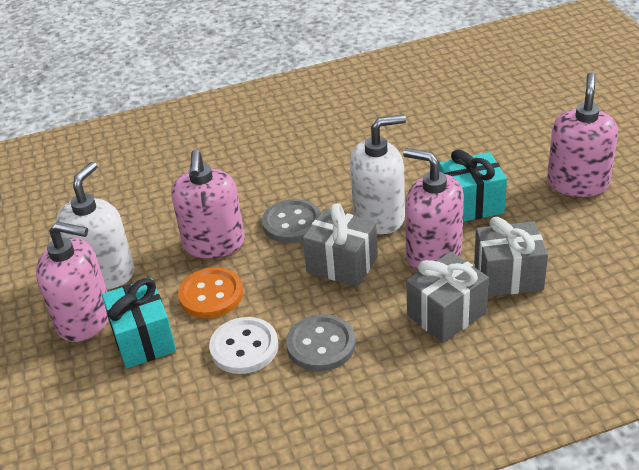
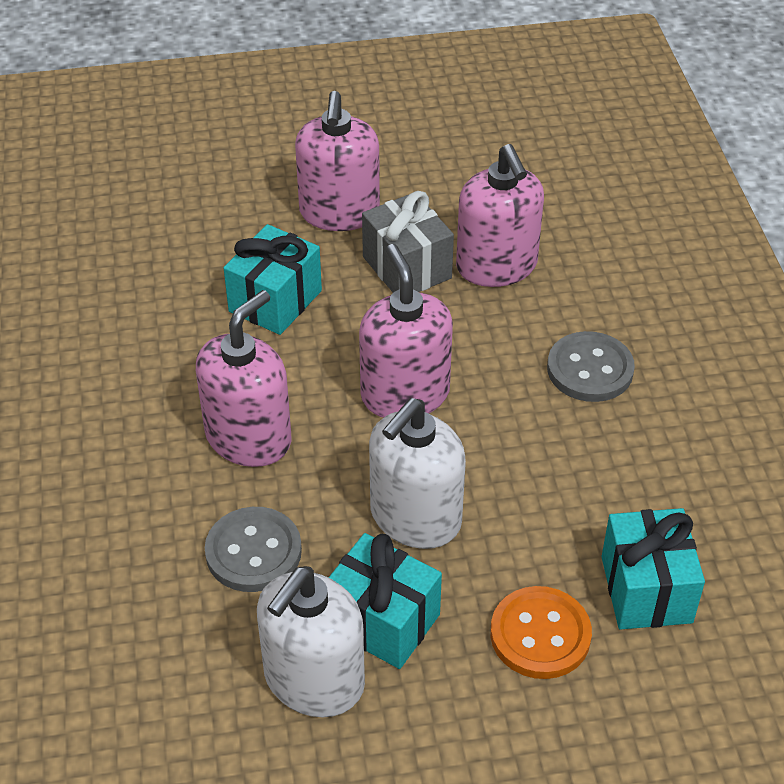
grey gift: 3 -> 1
turquoise gift: 2 -> 3
white button: 1 -> 0

